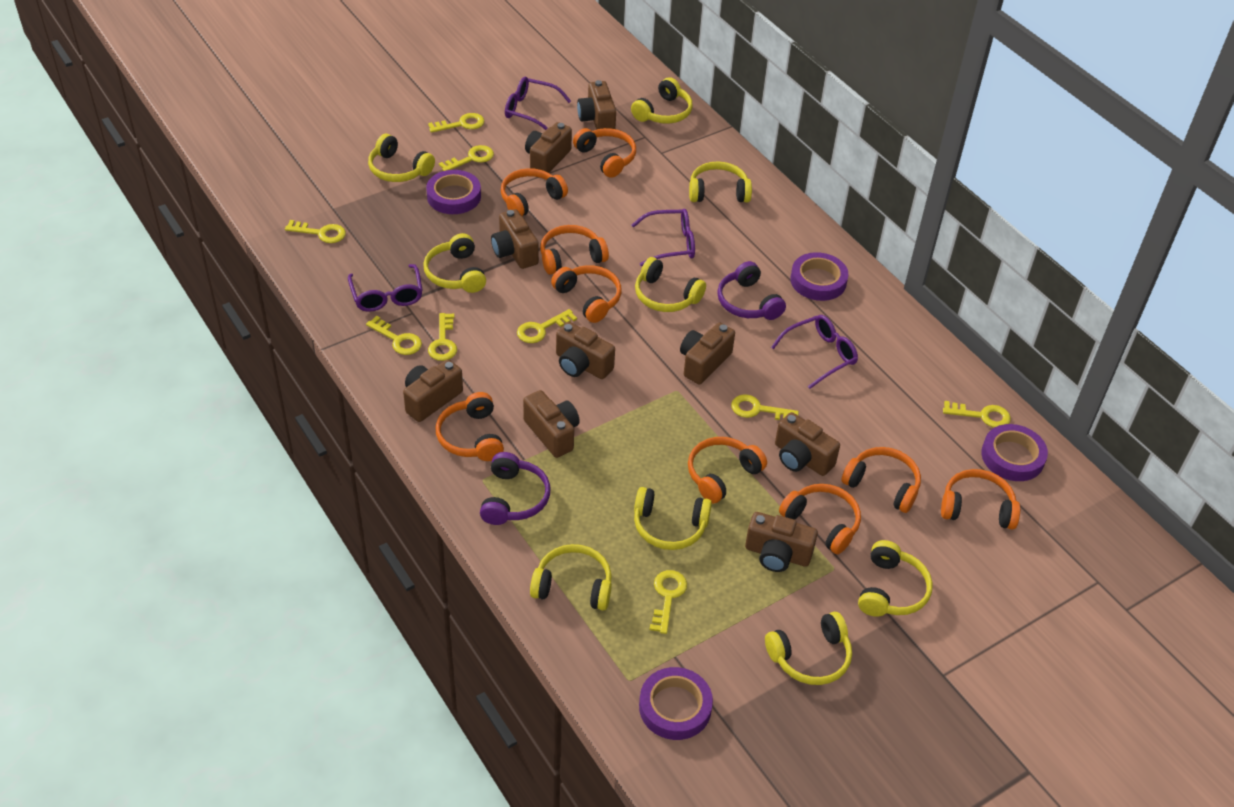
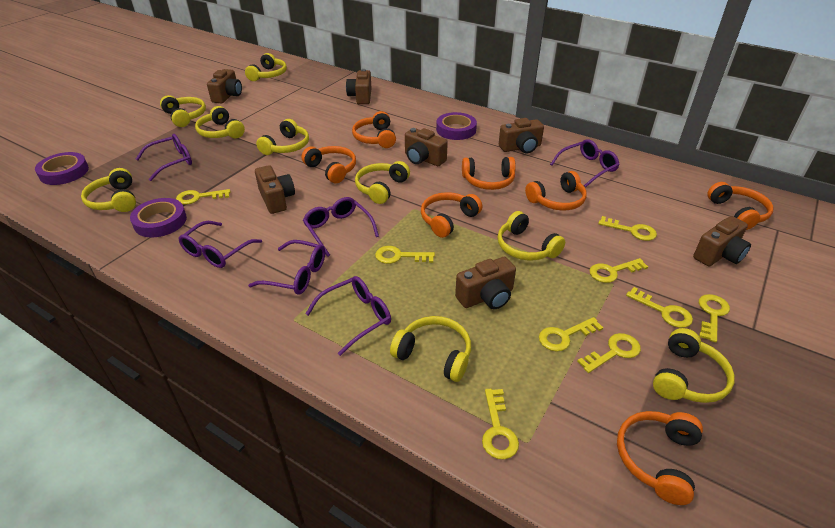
brown camera: 9 -> 7
orange headphones: 9 -> 7
purple glasses: 4 -> 6
purple headphones: 2 -> 0
purple tape: 4 -> 3

